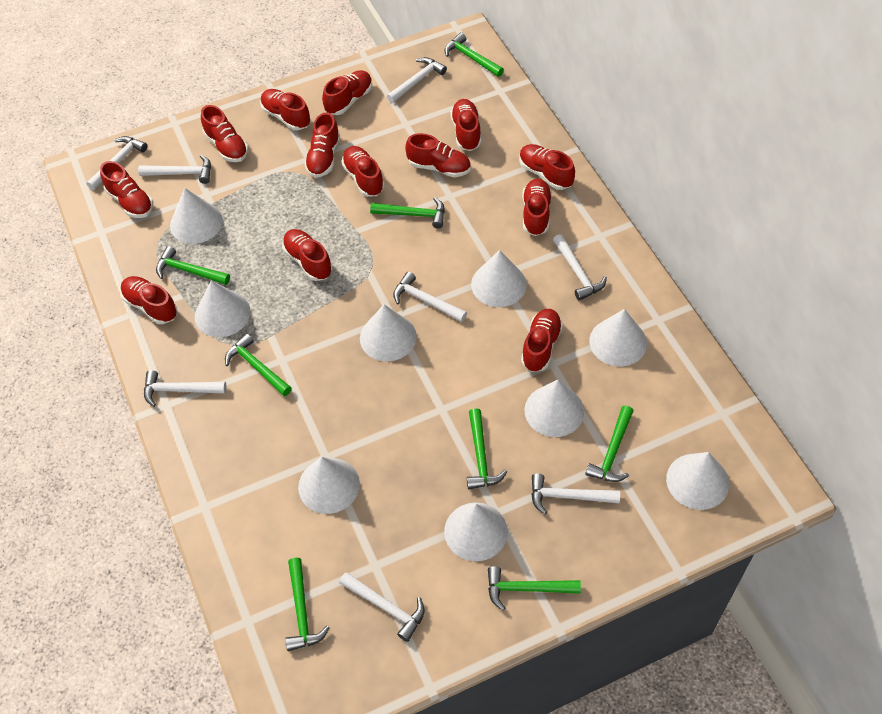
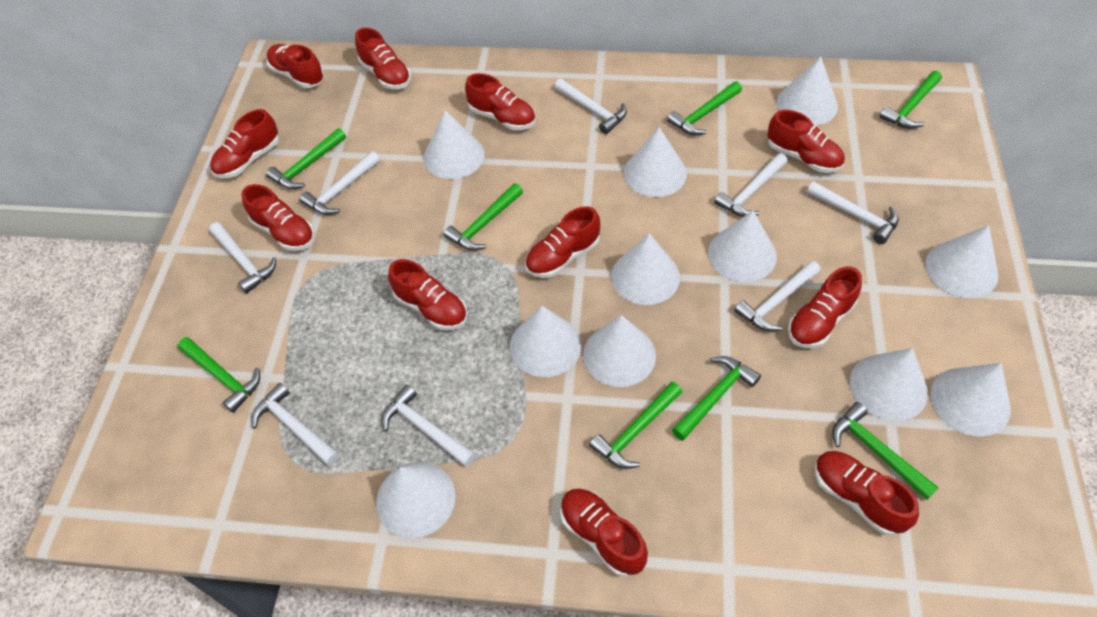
red shoe: 13 -> 11
white cone: 9 -> 11

